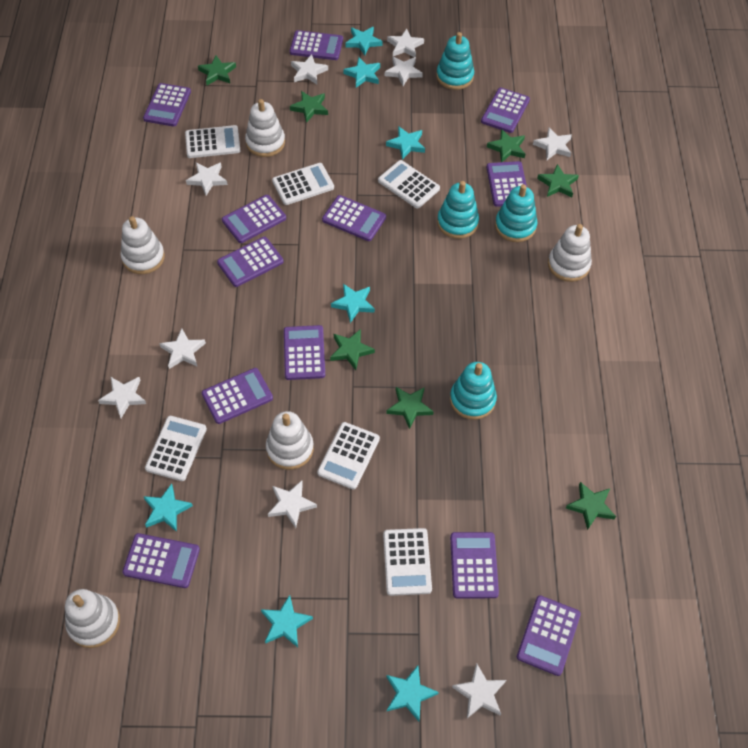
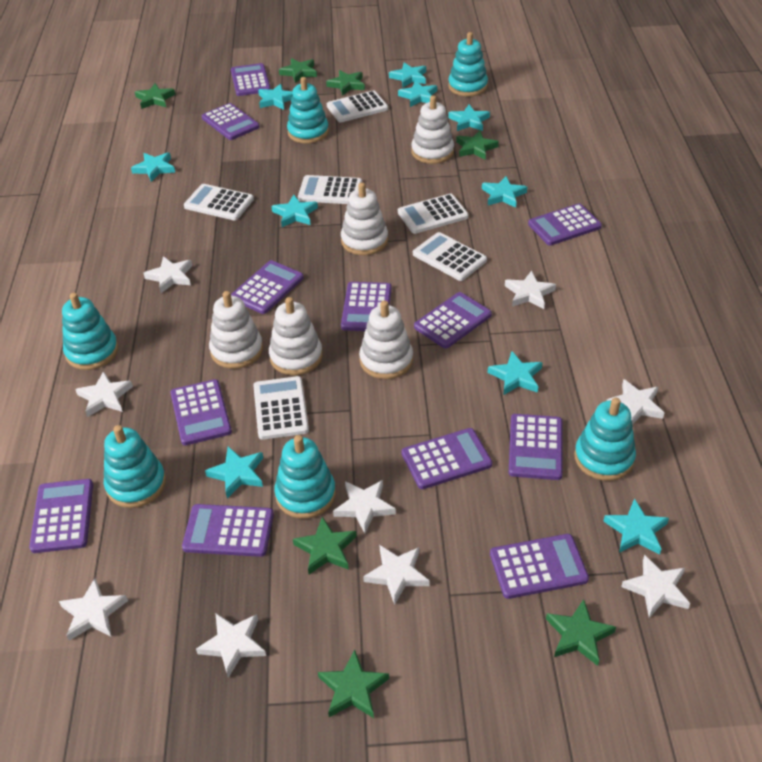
turquoise stacking toy: 4 -> 6
turquoise star: 7 -> 10

